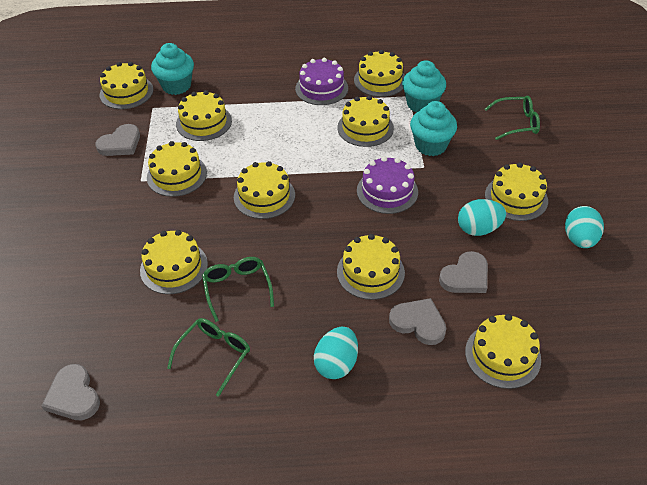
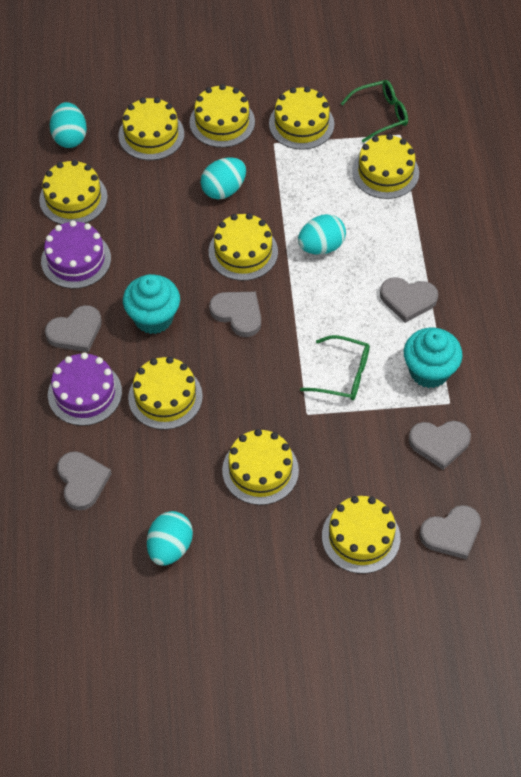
green glasses: 3 -> 2
grey heart: 4 -> 6
turquoise cupcake: 3 -> 2
turquoise egg: 3 -> 4
yellow cake: 10 -> 9

